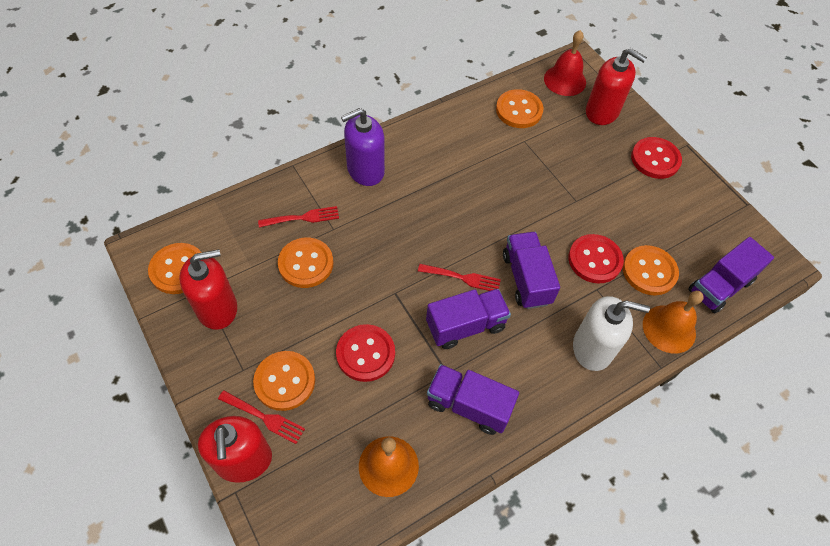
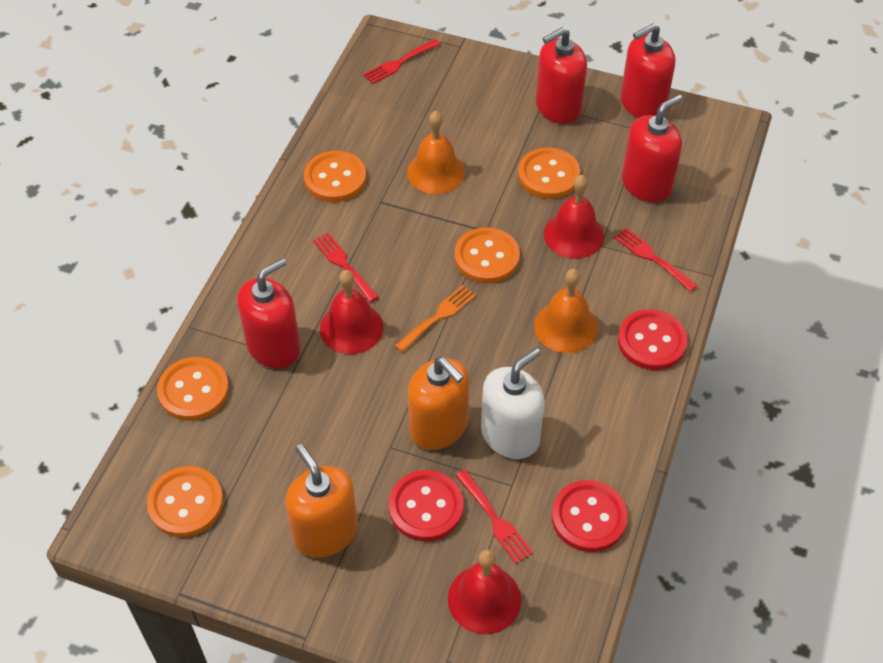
orange fork: 0 -> 1
orange soap dispenser: 0 -> 2
purple soap dispenser: 1 -> 0
purple truck: 4 -> 0
red bell: 1 -> 3
red fork: 3 -> 4
red soap dispenser: 3 -> 4

